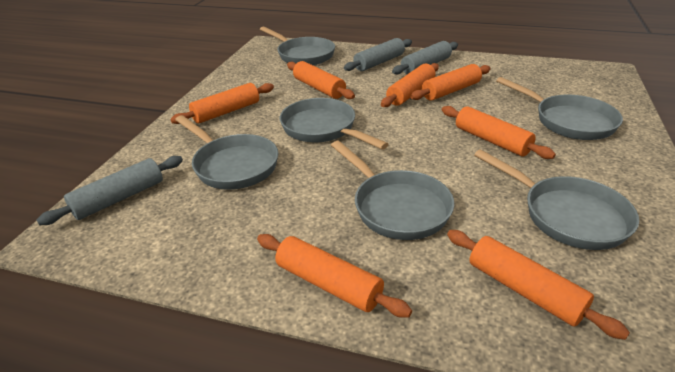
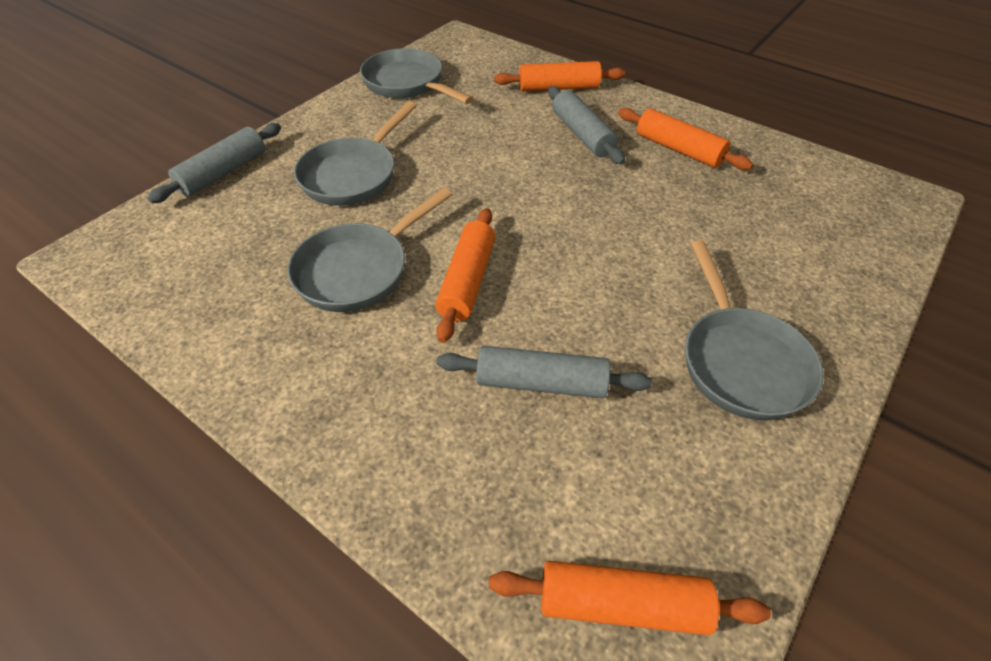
grey pan: 6 -> 4
orange rolling pin: 7 -> 4

